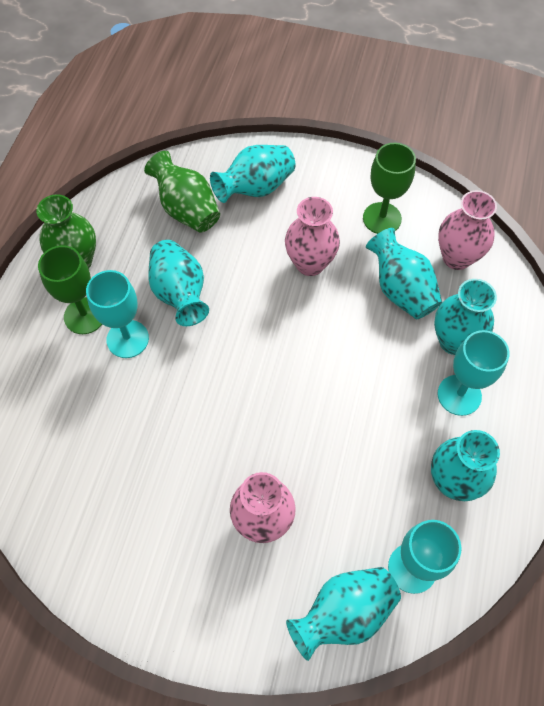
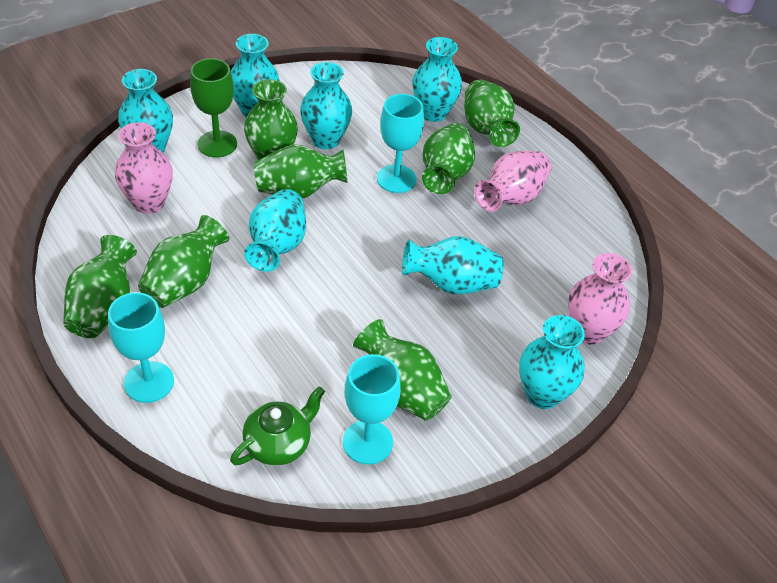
green goblet: 2 -> 1
green teapot: 0 -> 1
green vase: 2 -> 7
turquoise vase: 6 -> 7

